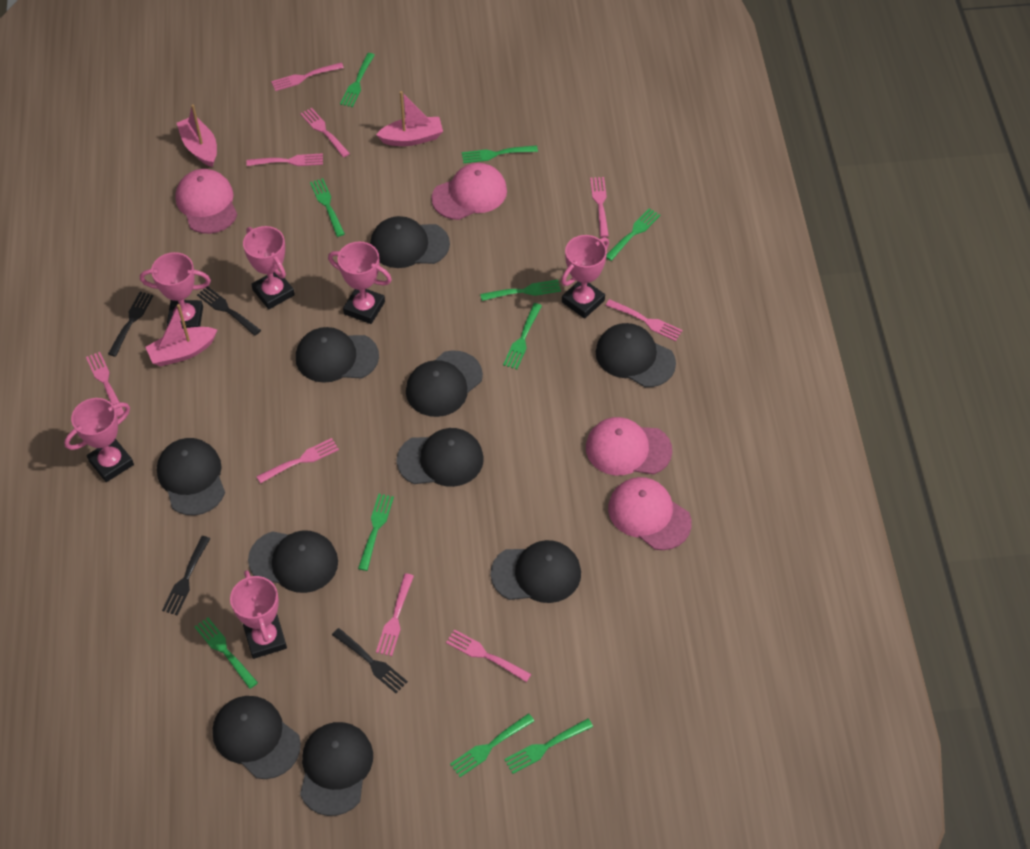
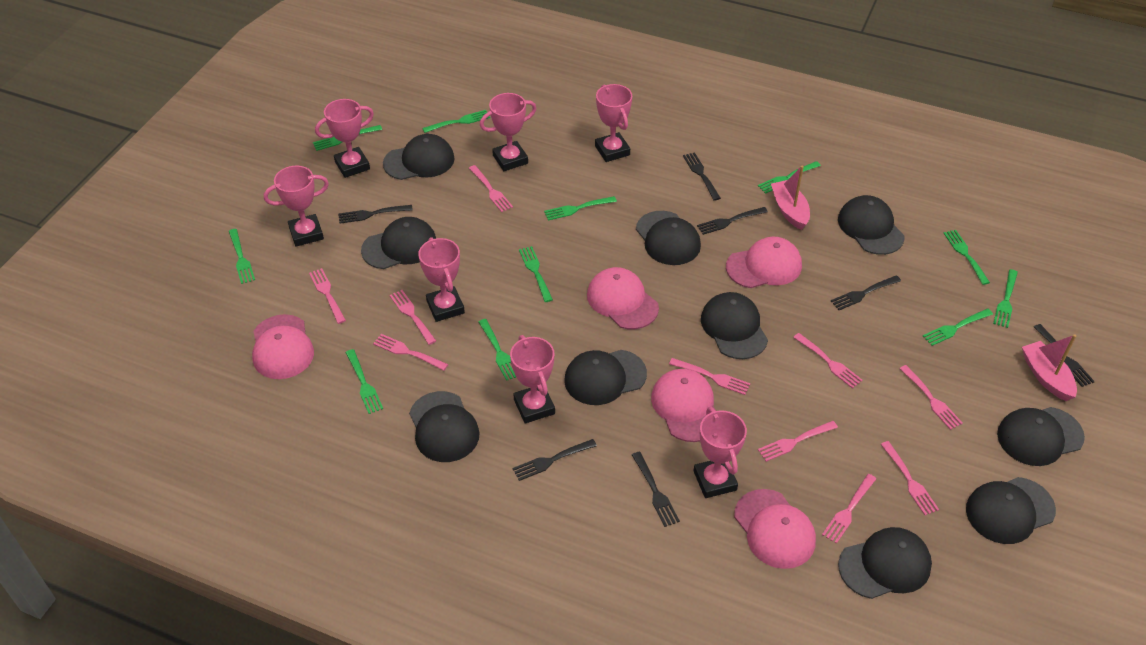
black fork: 4 -> 7
green fork: 10 -> 11
pink boat: 3 -> 2
pink cap: 4 -> 5
pink fork: 9 -> 10
pink trophy: 6 -> 7

